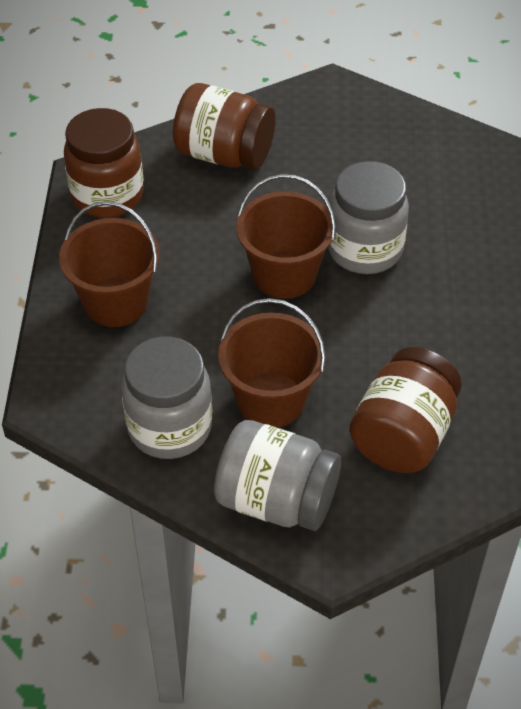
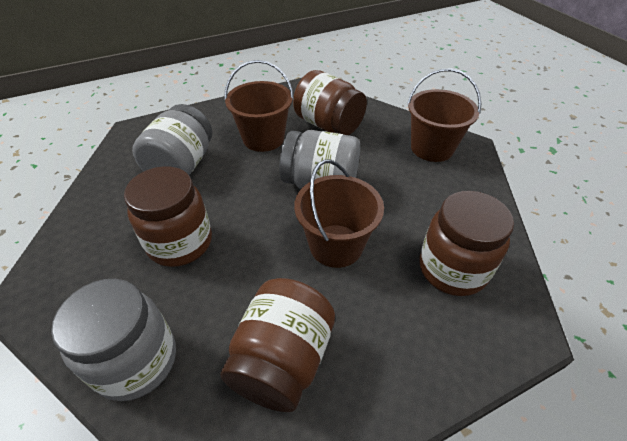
brown jar: 3 -> 4

